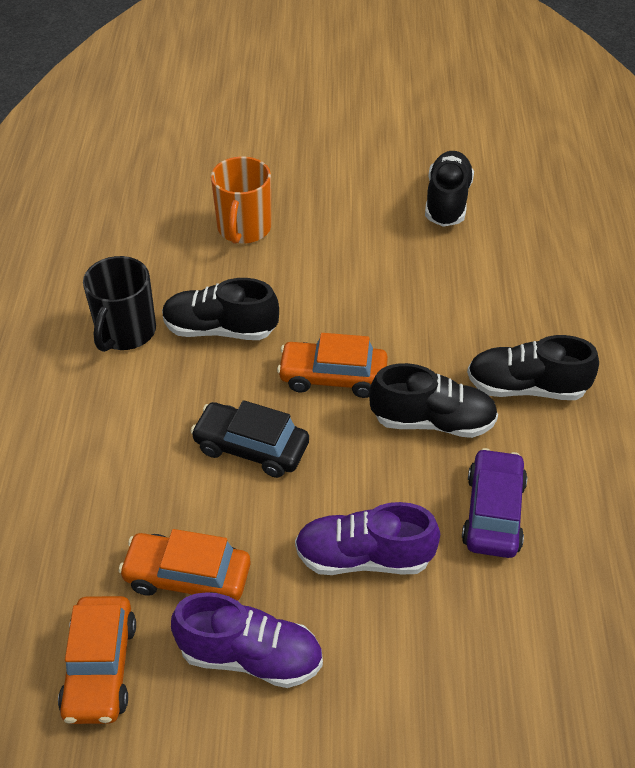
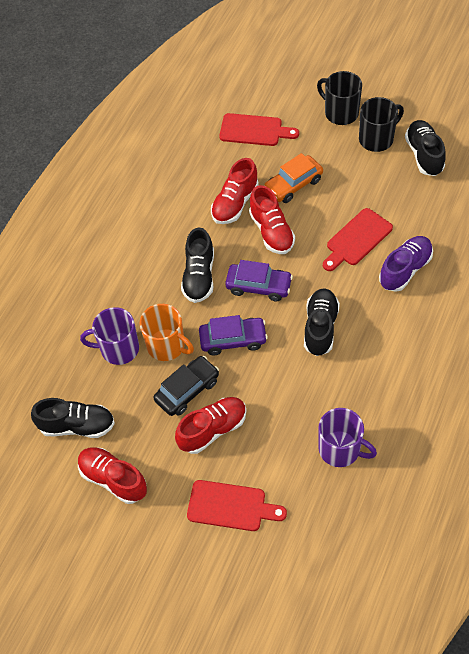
black mug: 1 -> 2
orange car: 3 -> 1
purple car: 1 -> 2
purple mug: 0 -> 2
purple shoe: 2 -> 1
red cutting board: 0 -> 3
red shoe: 0 -> 4

